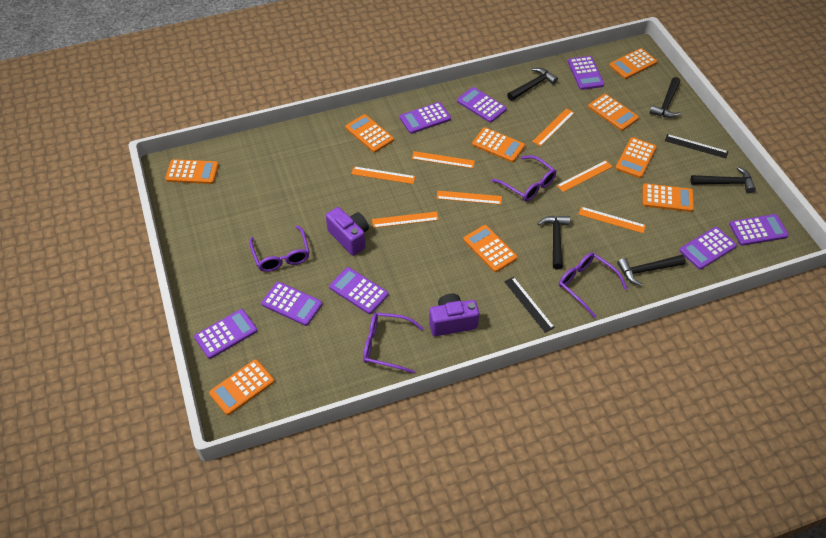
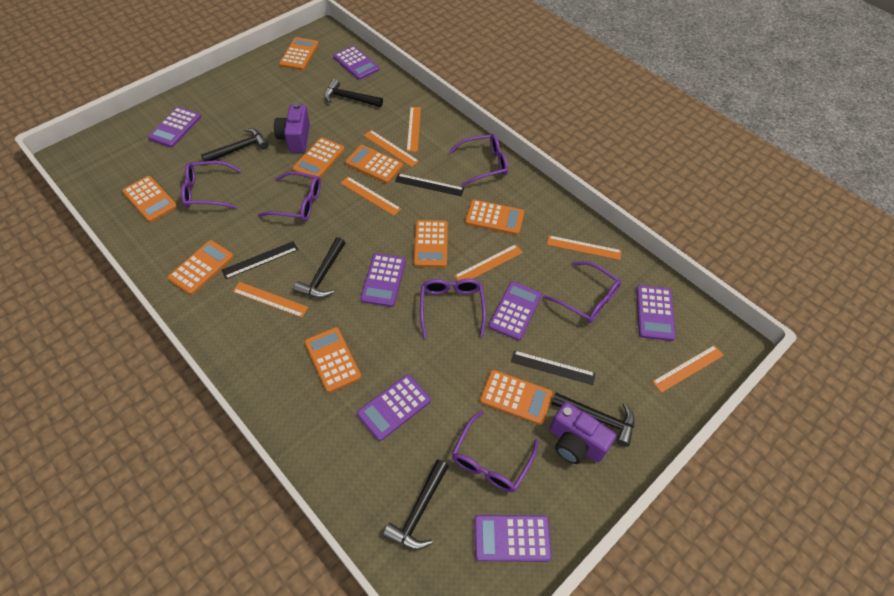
black ruler: 2 -> 3
purple calculator: 8 -> 7
purple glasses: 4 -> 6

